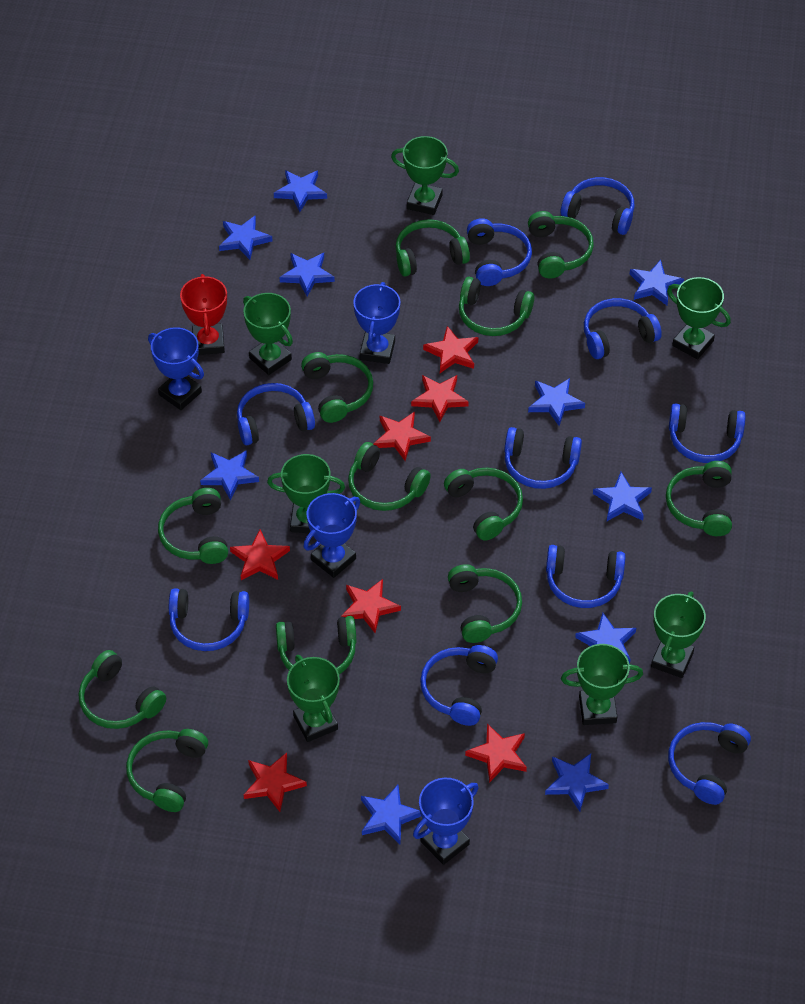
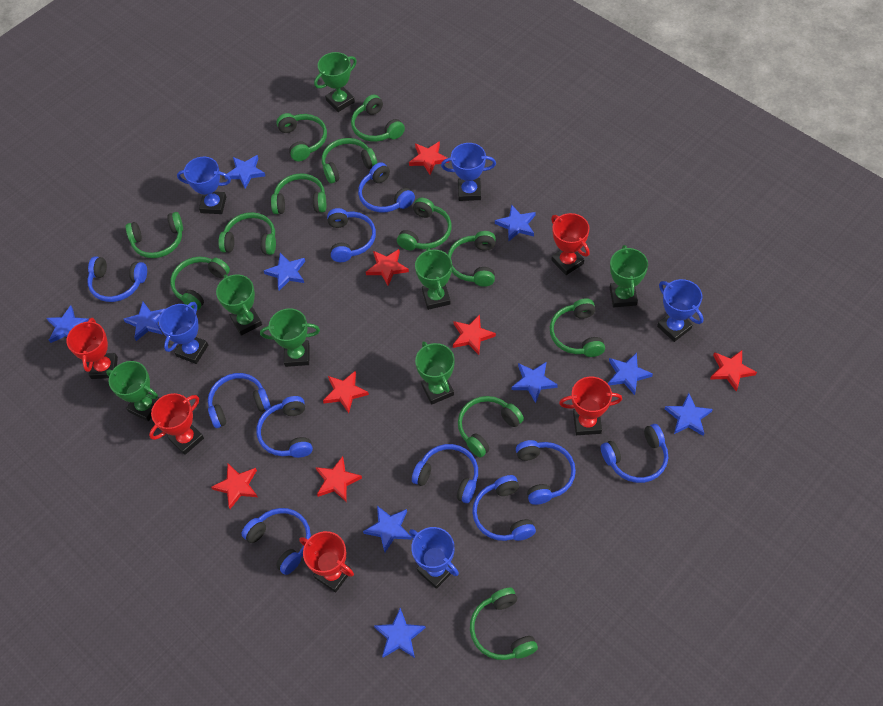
blue trophy: 4 -> 5
red trophy: 1 -> 5

